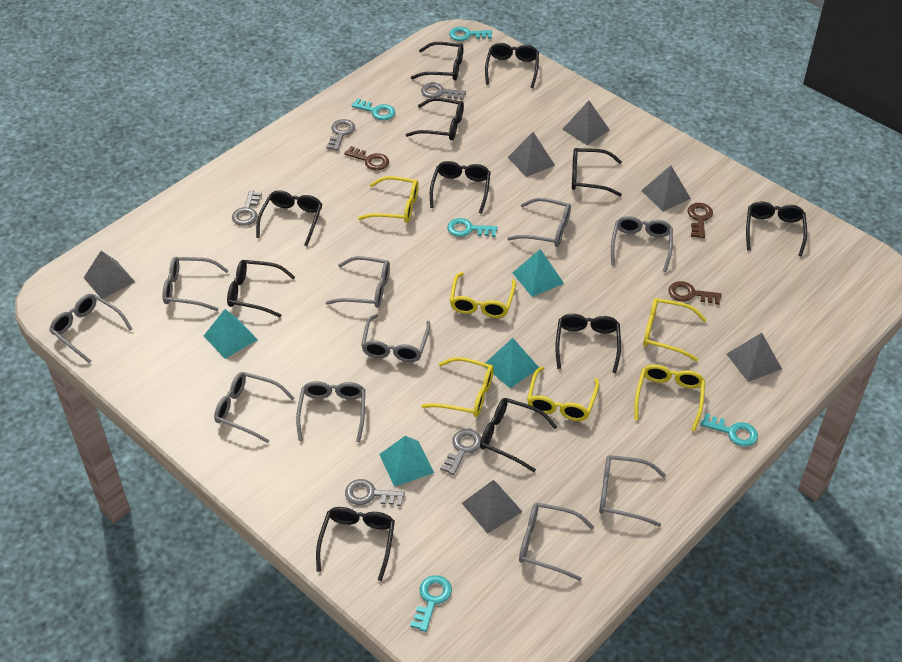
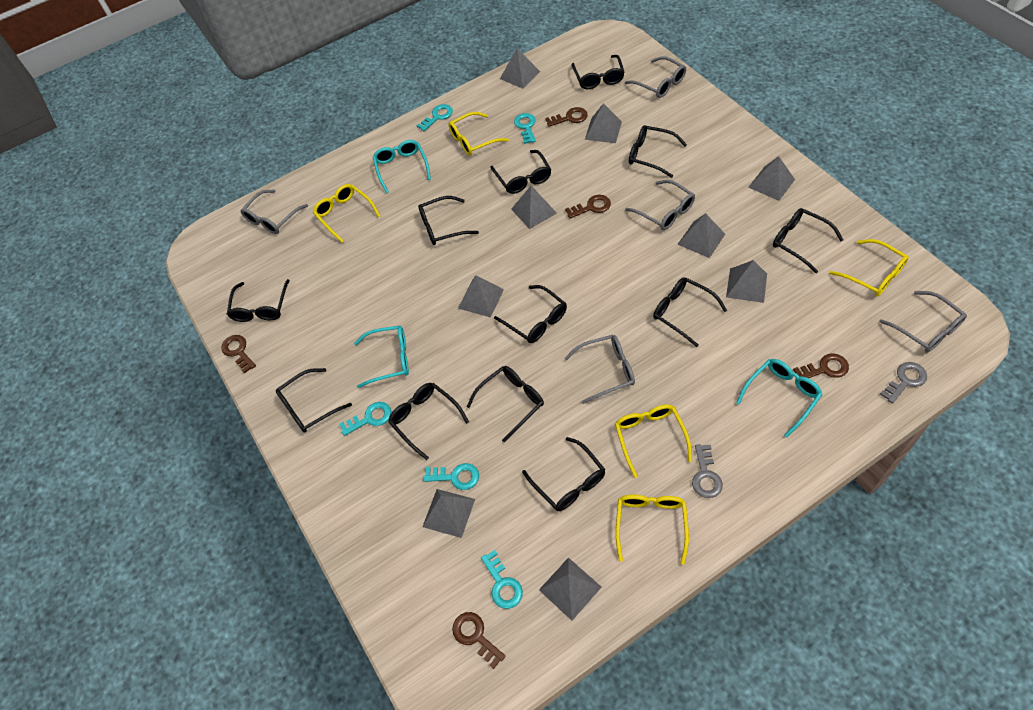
black glasses: 11 -> 12
brown key: 3 -> 5
grey glasses: 10 -> 5
grey key: 5 -> 2
grey pyramid: 6 -> 9
turquoise glasses: 0 -> 3
turquoise pyramid: 4 -> 0
yellow glasses: 6 -> 5

